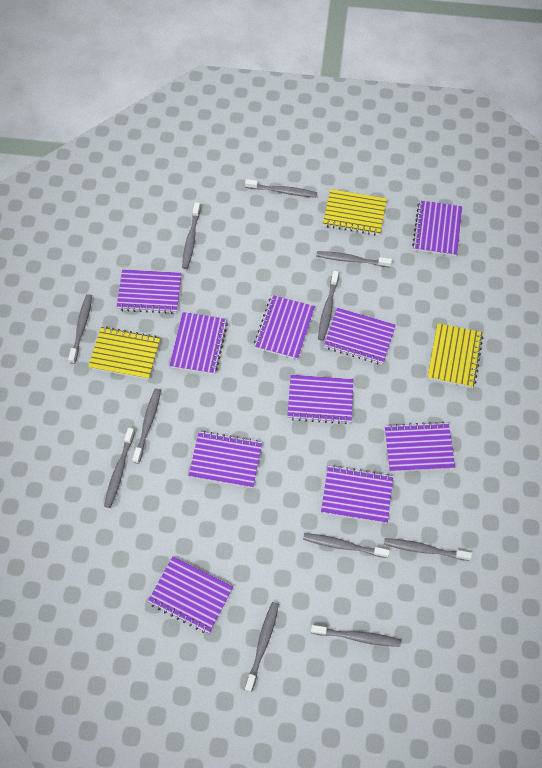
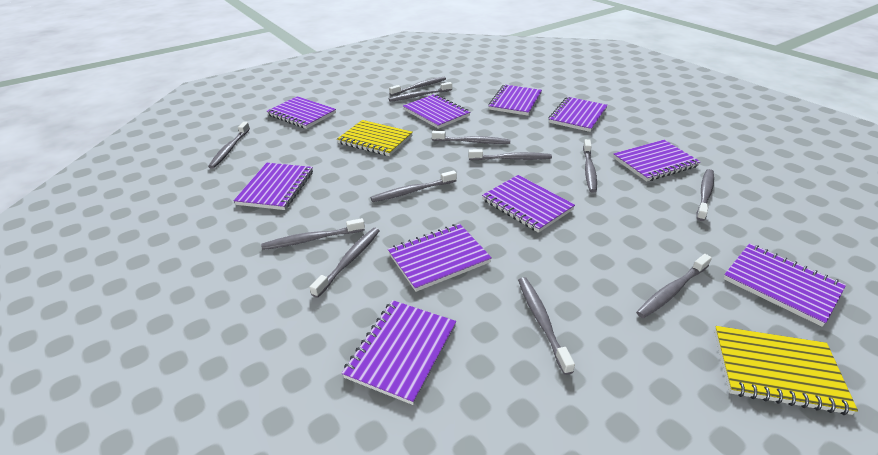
grey toothbrush: 11 -> 12
yellow notebook: 3 -> 2

